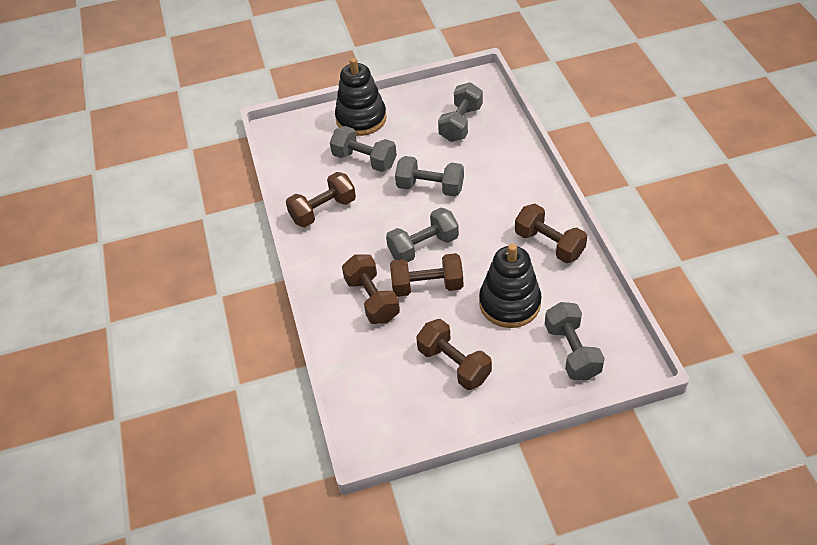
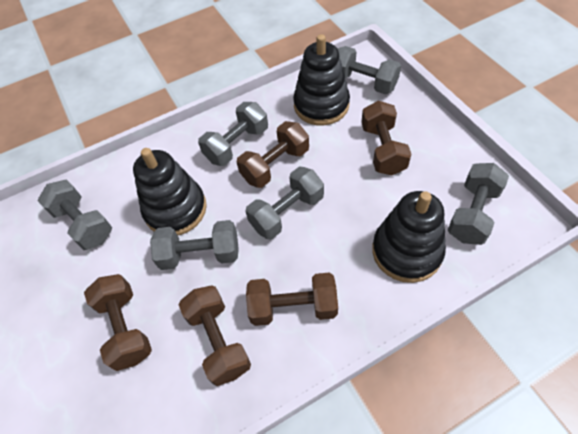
black stacking toy: 2 -> 3
grey dumbbell: 5 -> 6

